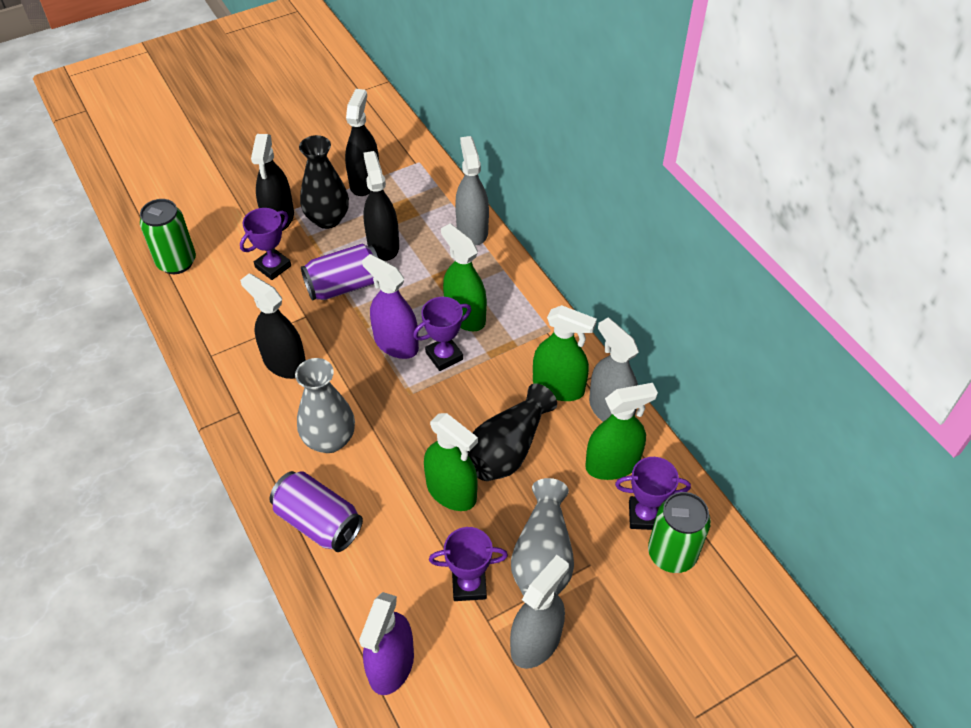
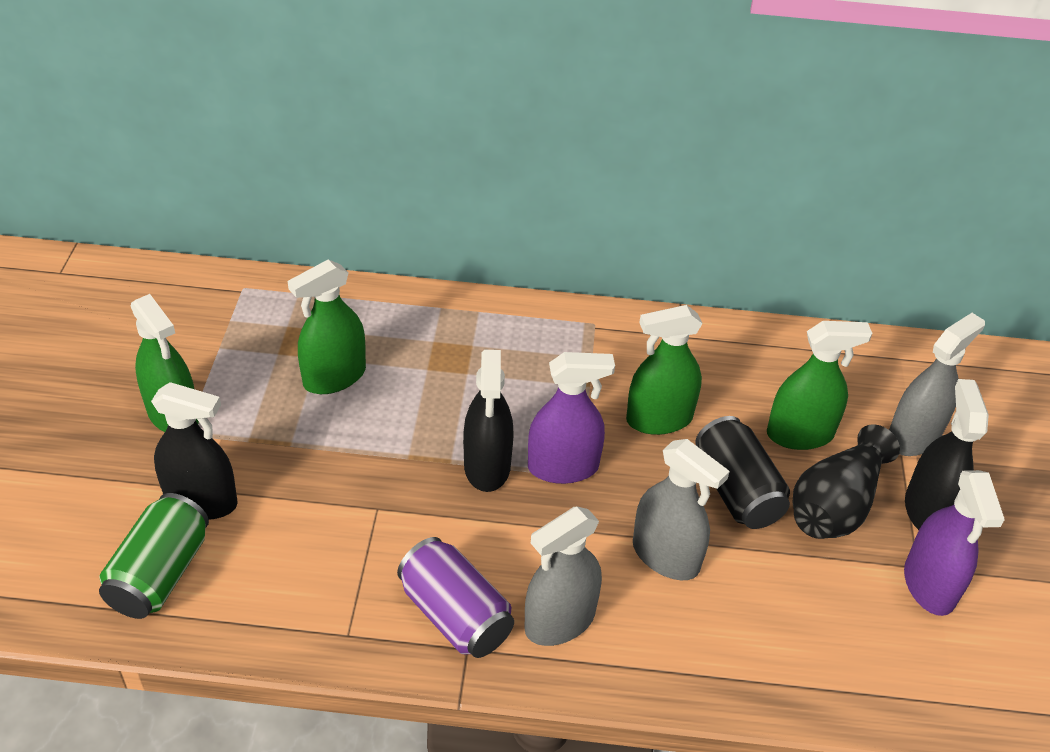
black can: 0 -> 1
black spray bottle: 4 -> 3
black vase: 2 -> 1
green can: 2 -> 1
grey vase: 2 -> 0
purple can: 2 -> 1
purple trophy: 4 -> 0

